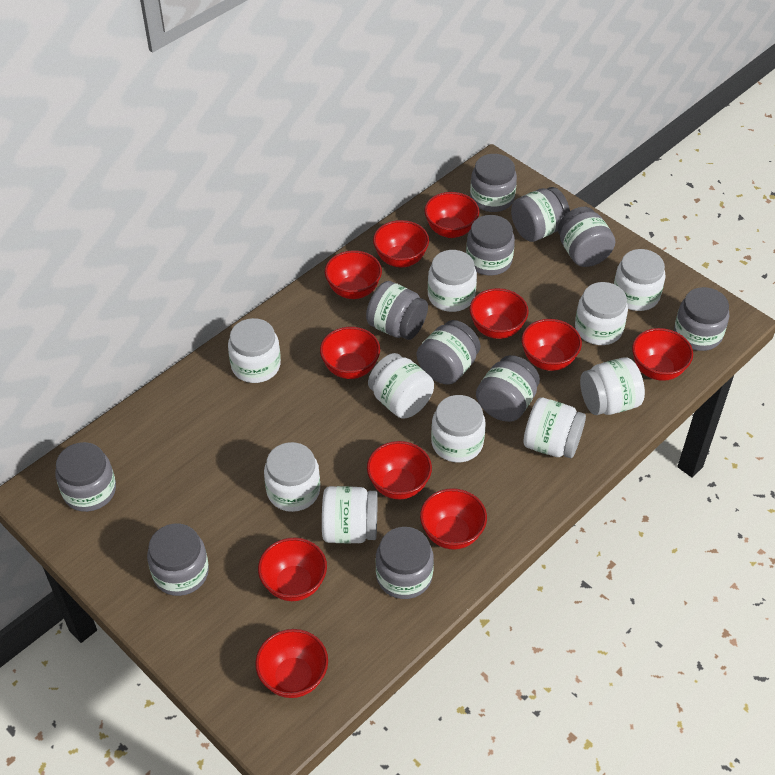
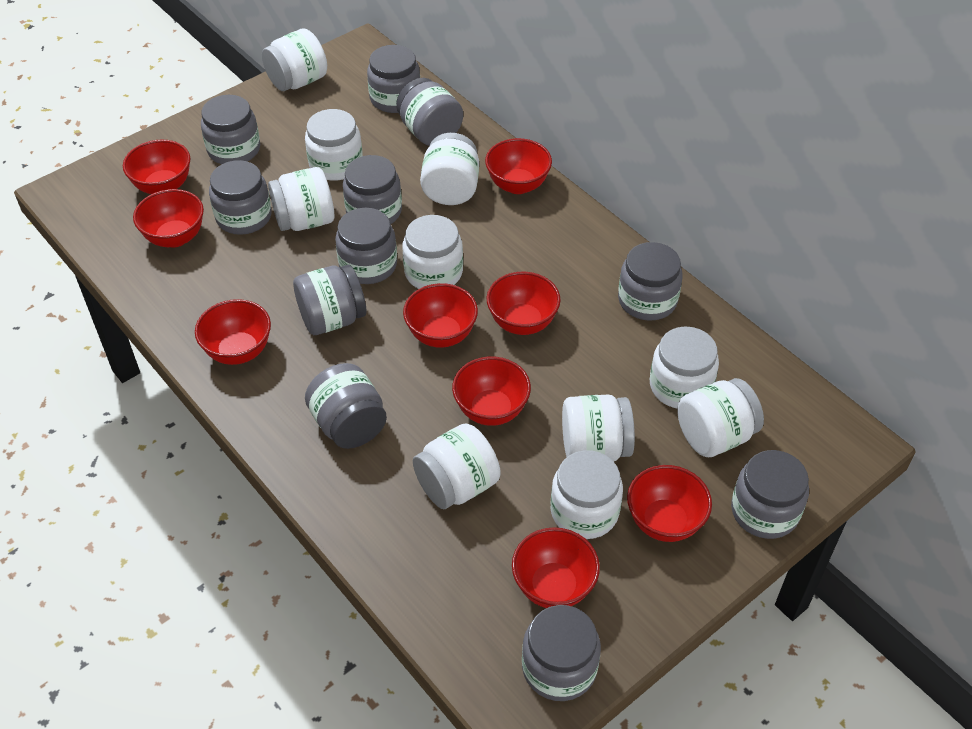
red bowl: 11 -> 9

